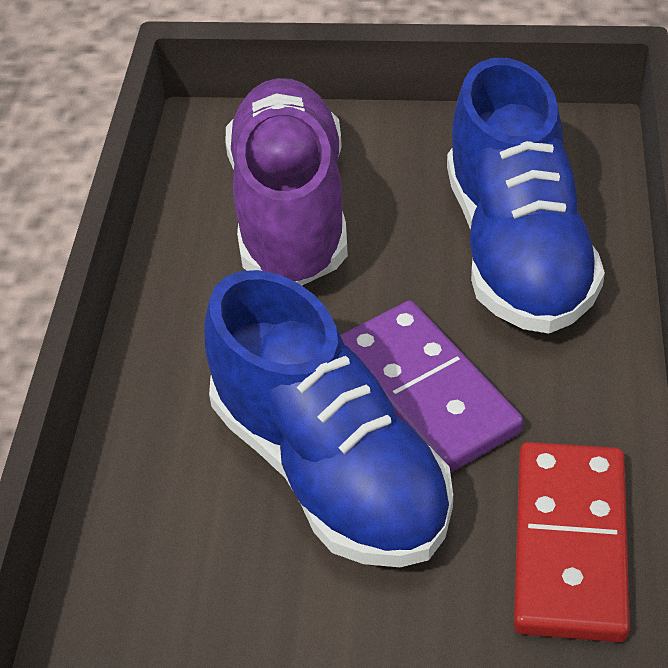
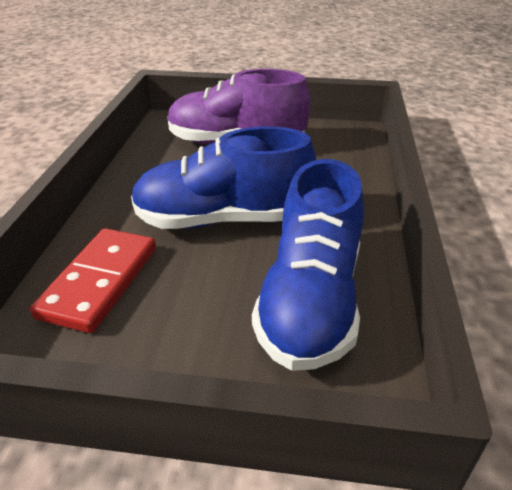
purple domino: 1 -> 0

